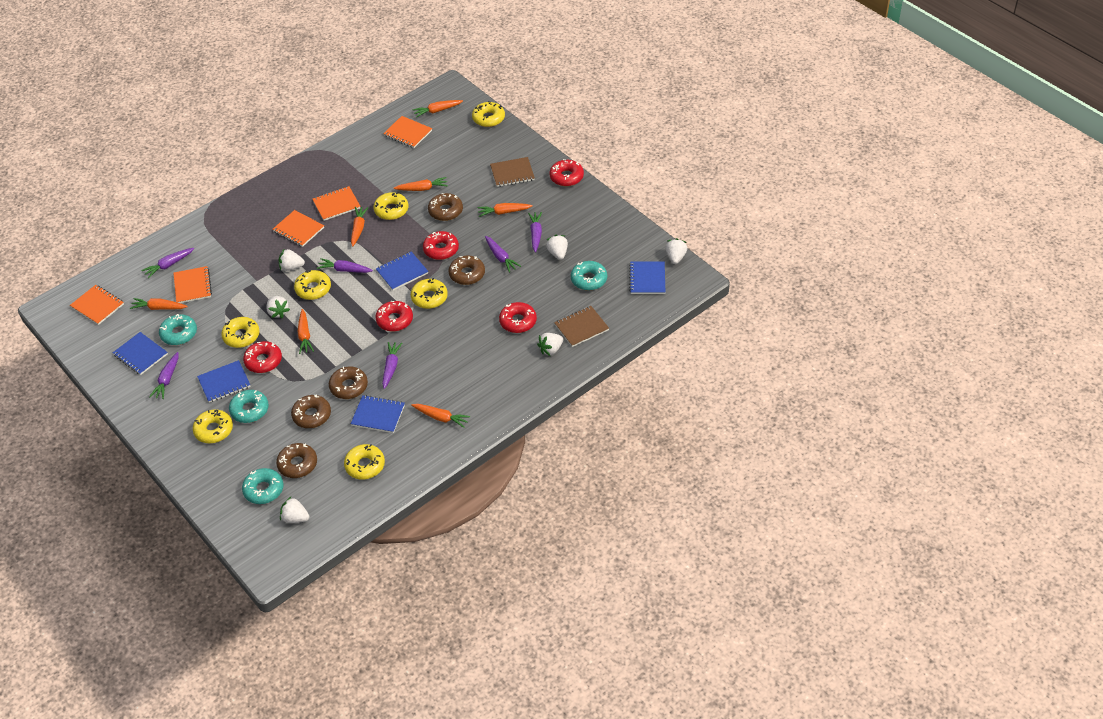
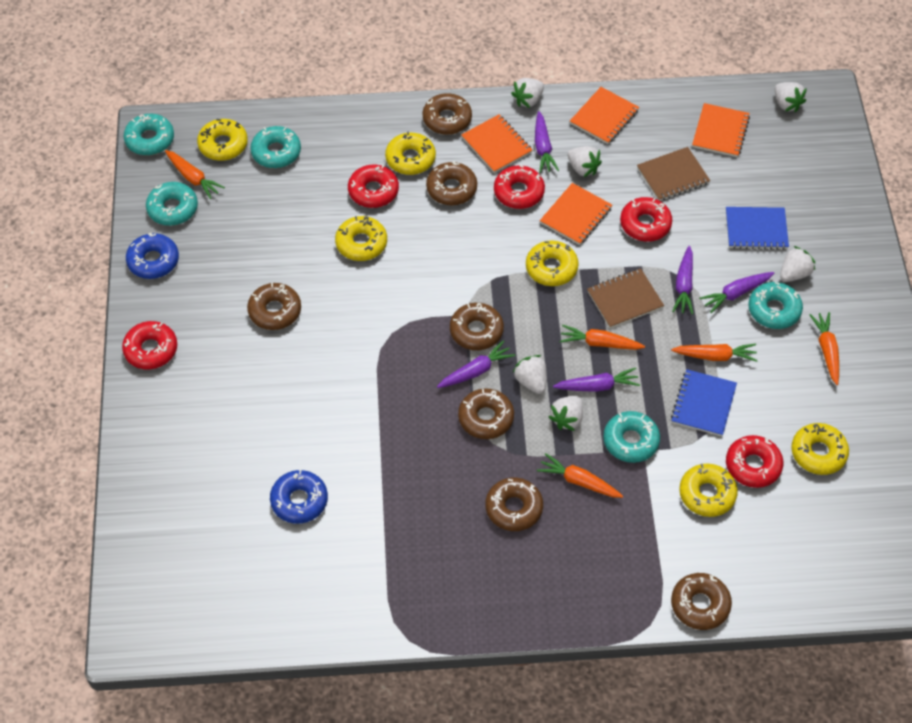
blue donut: 0 -> 2
blue notebook: 5 -> 2
brown donut: 5 -> 7
orange carrot: 7 -> 5
orange notebook: 5 -> 4
purple carrot: 6 -> 5
turquoise donut: 4 -> 5
yellow donut: 7 -> 6

